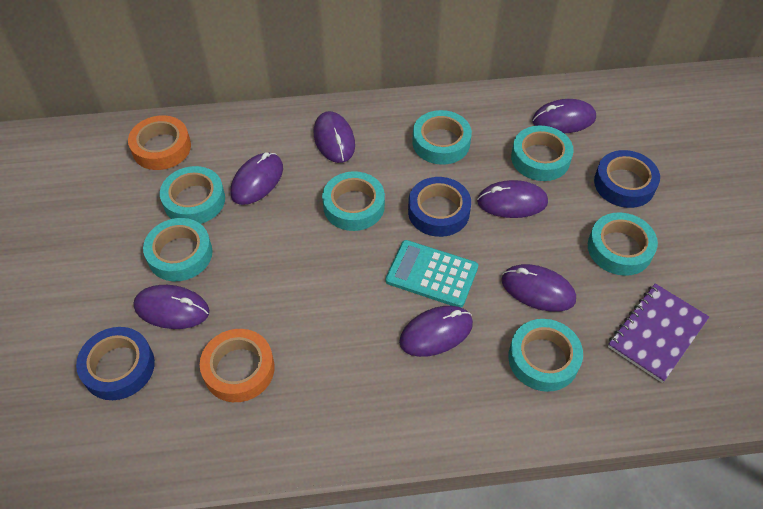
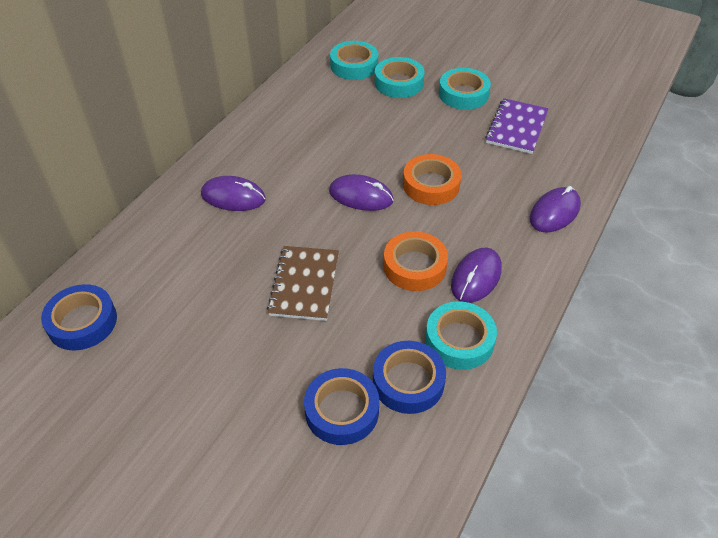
brown notebook: 0 -> 1
purple mouse: 7 -> 4
turquoise calculator: 1 -> 0
turquoise tape: 7 -> 4

